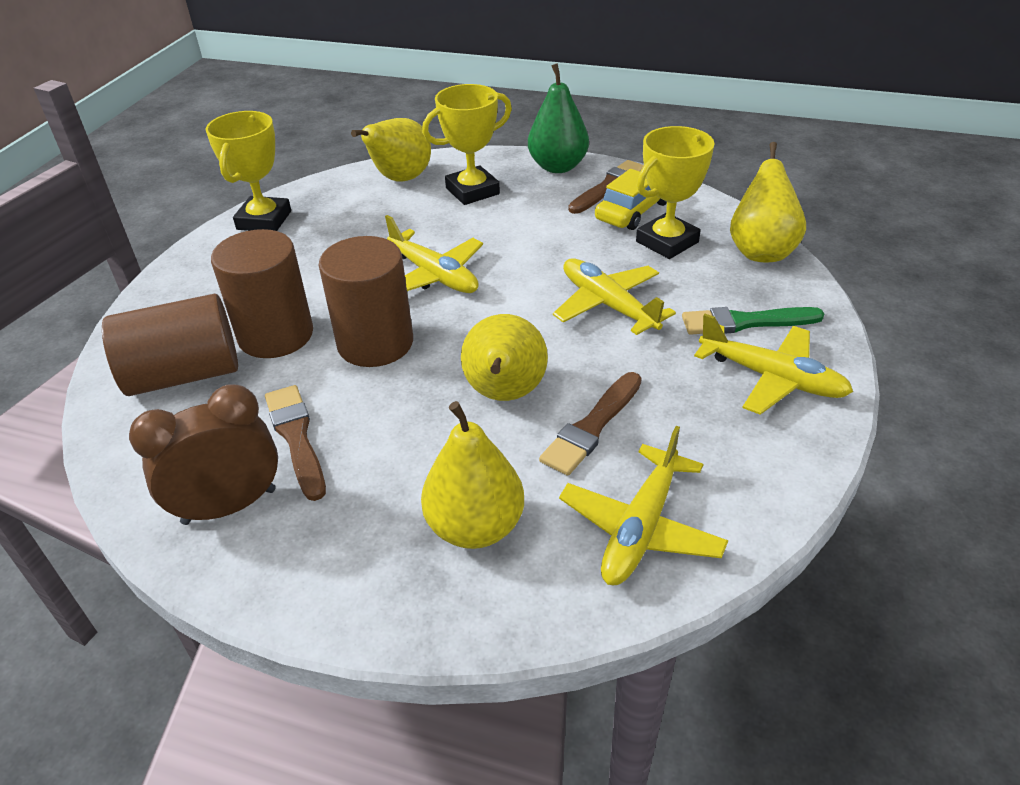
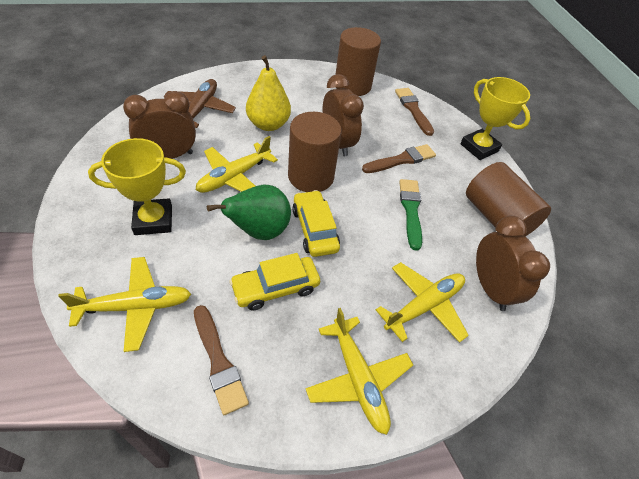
brown clock: 1 -> 3
brown plane: 0 -> 1
yellow car: 1 -> 2
yellow pear: 4 -> 1
yellow trophy: 3 -> 2

